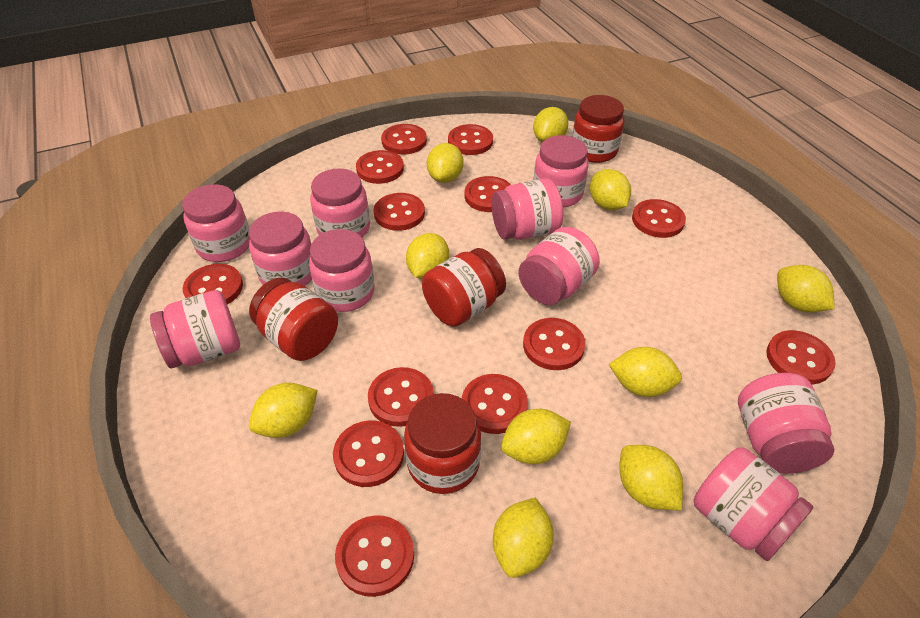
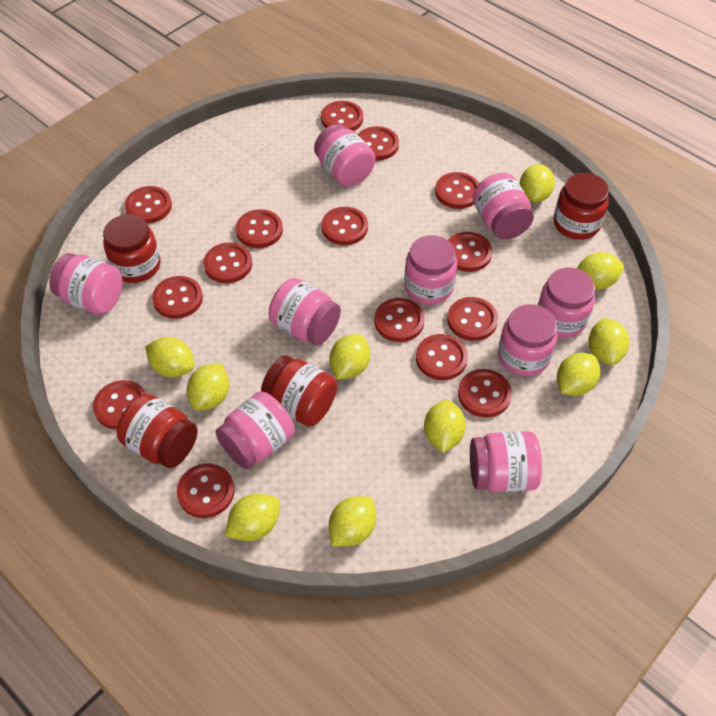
pink jar: 10 -> 9
red button: 13 -> 15

